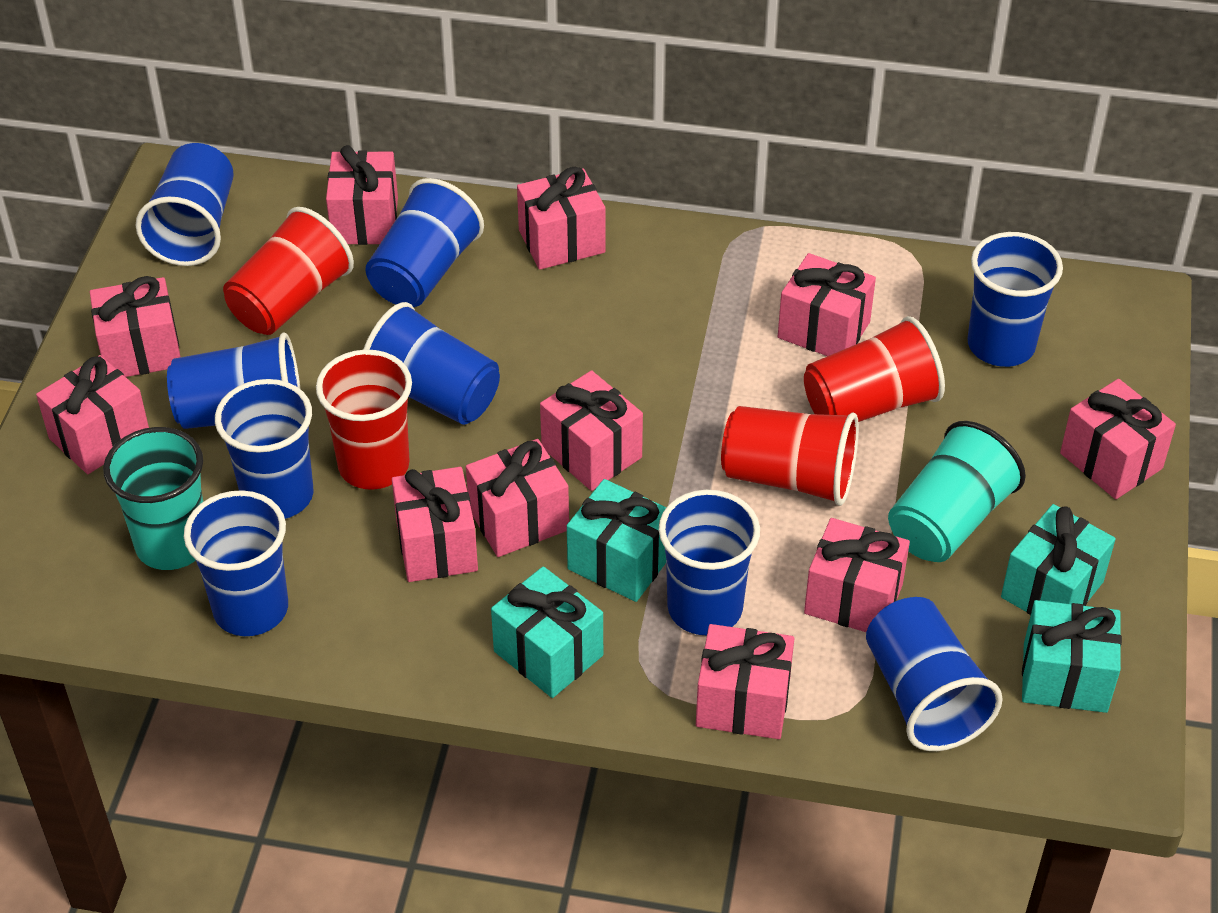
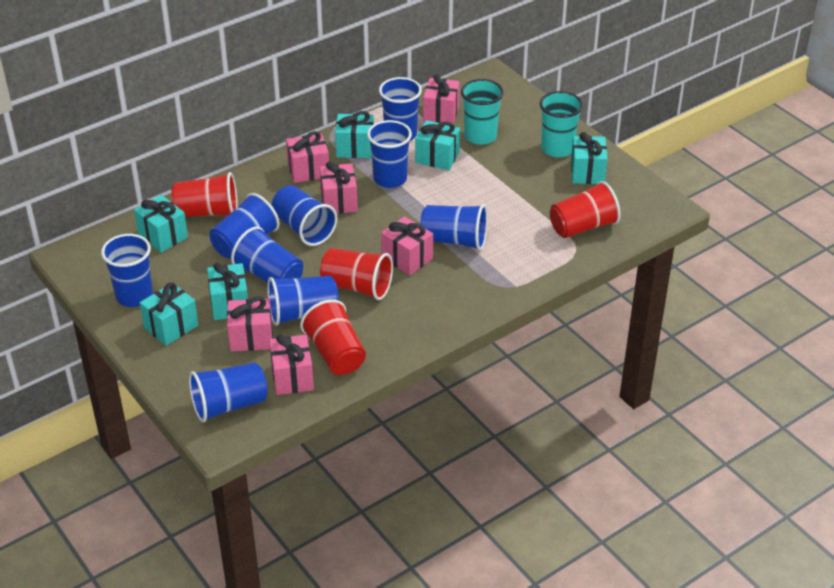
pink gift: 11 -> 6
turquoise gift: 4 -> 6

